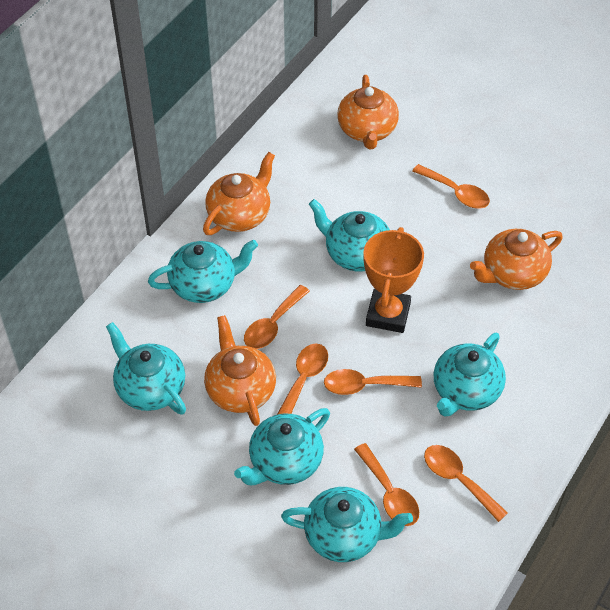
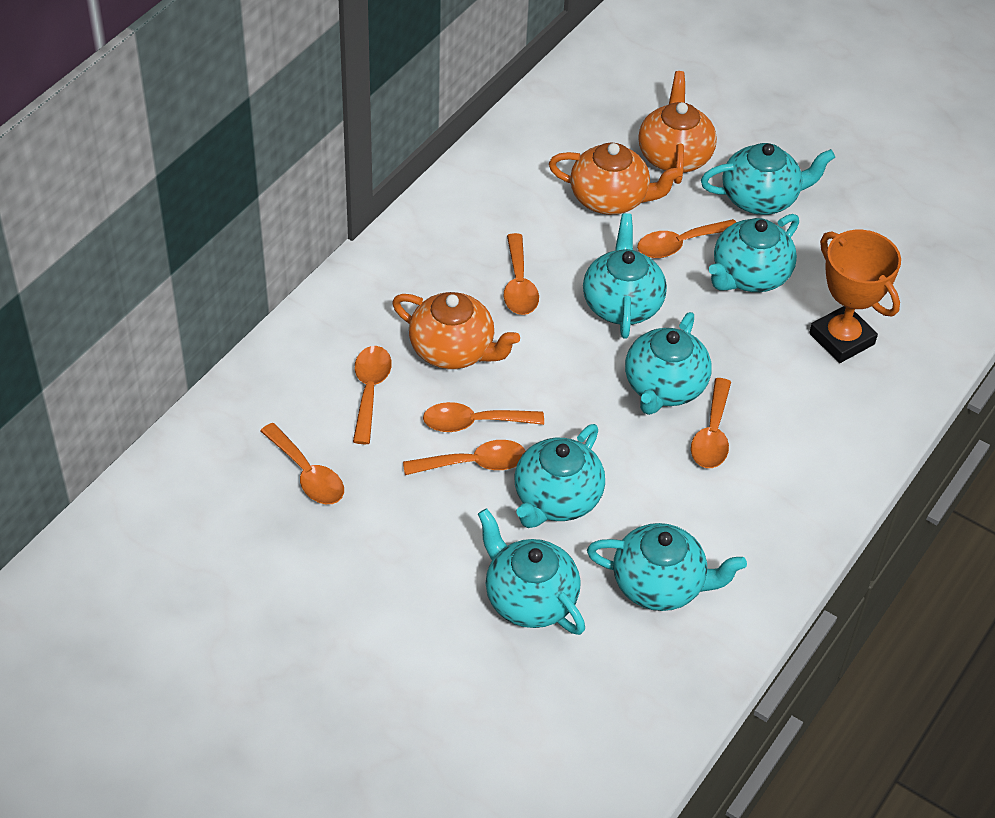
orange spoon: 6 -> 7
orange teapot: 4 -> 3
turquoise teapot: 6 -> 7

